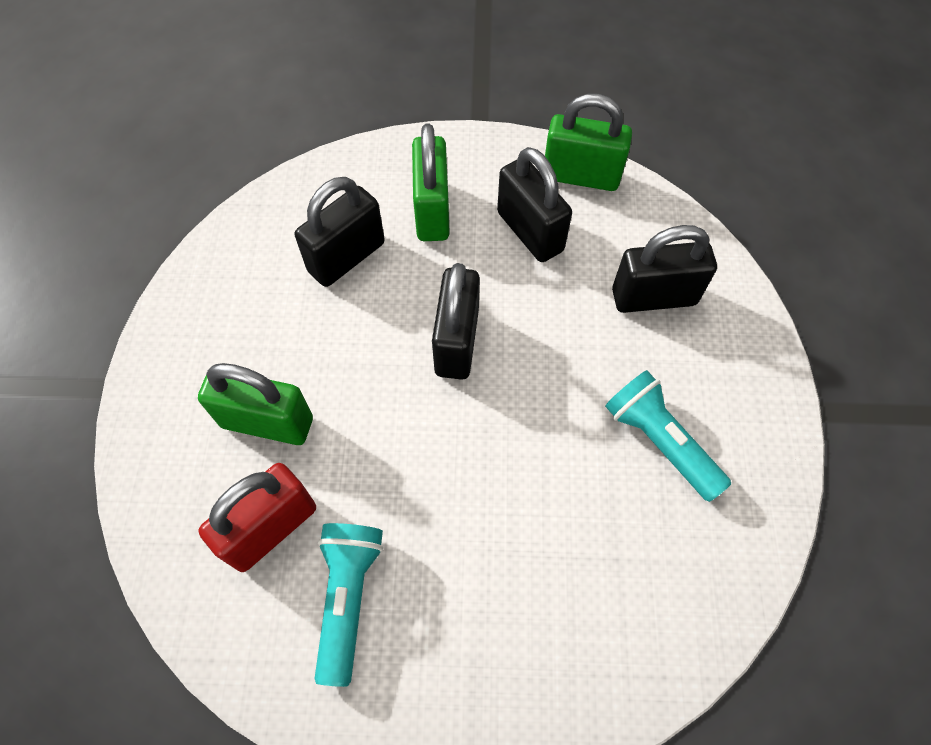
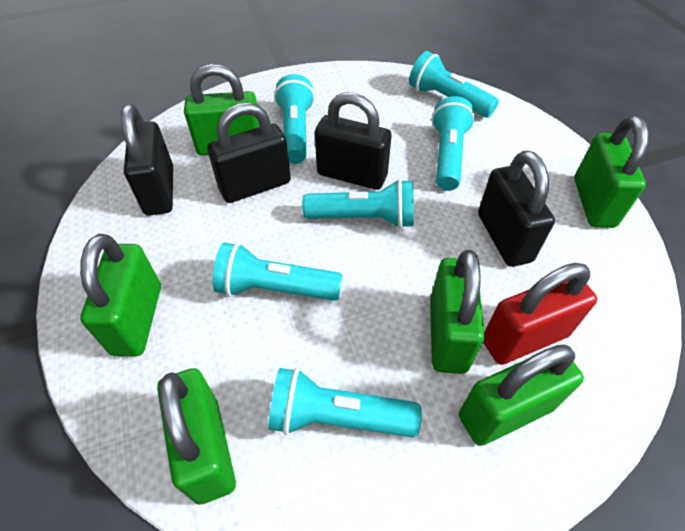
green padlock: 3 -> 6
turquoise flashlight: 2 -> 6

